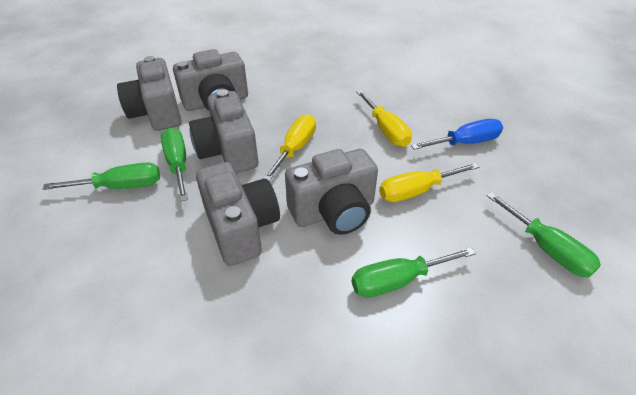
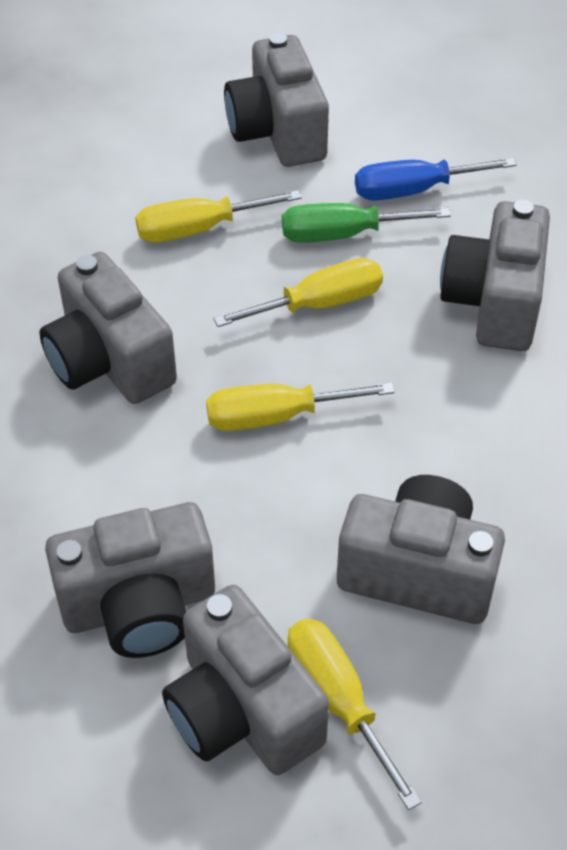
green screwdriver: 4 -> 1
grey camera: 5 -> 6
yellow screwdriver: 3 -> 4

